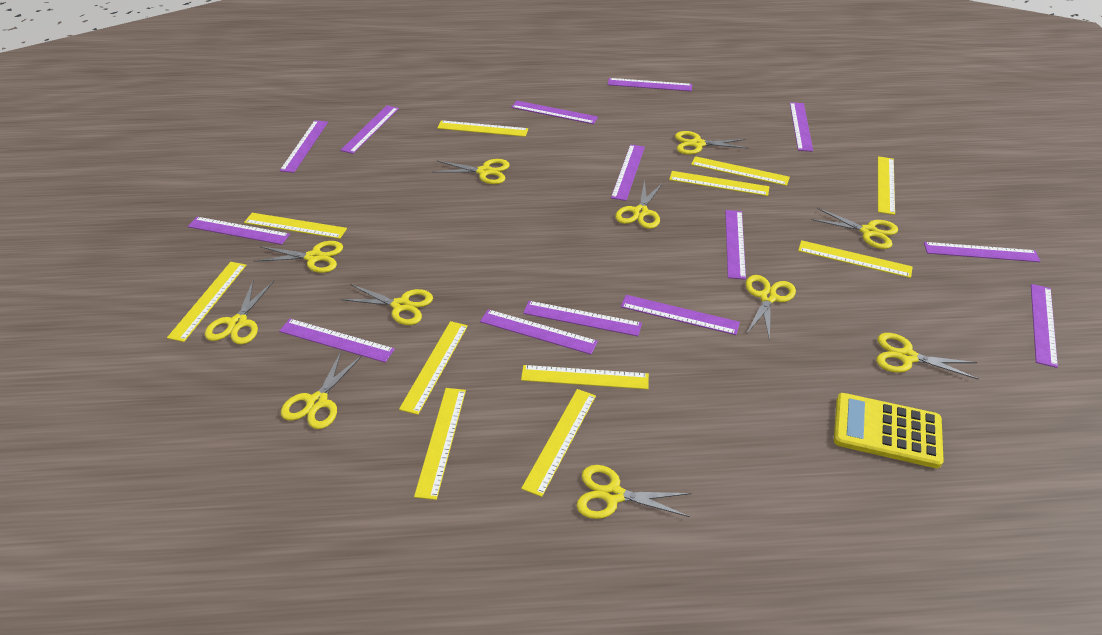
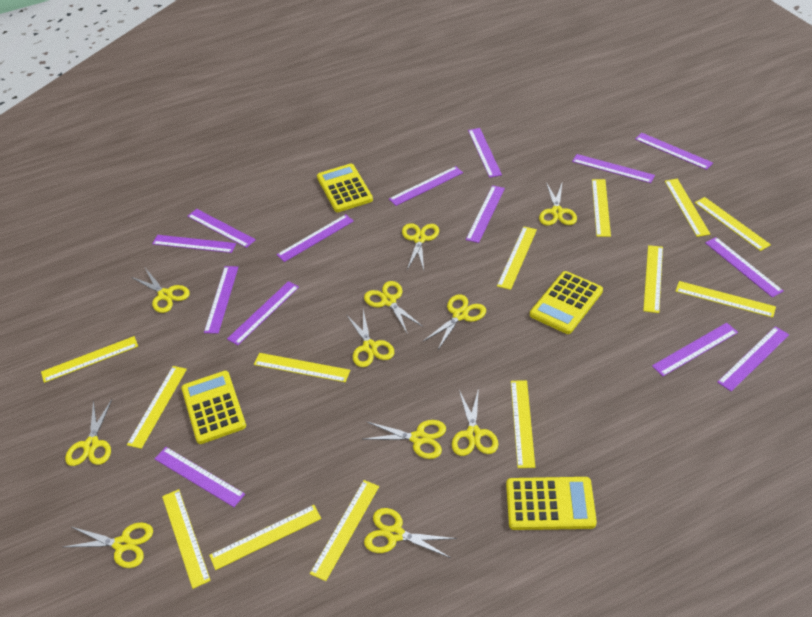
yellow calculator: 1 -> 4
yellow ruler: 11 -> 13

